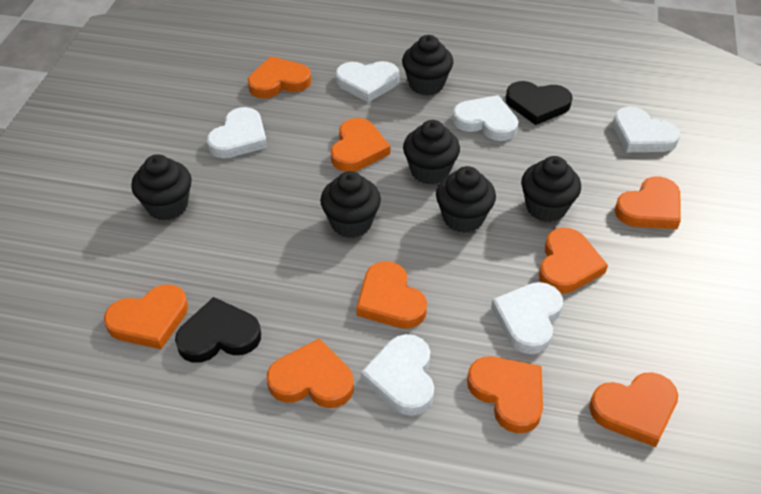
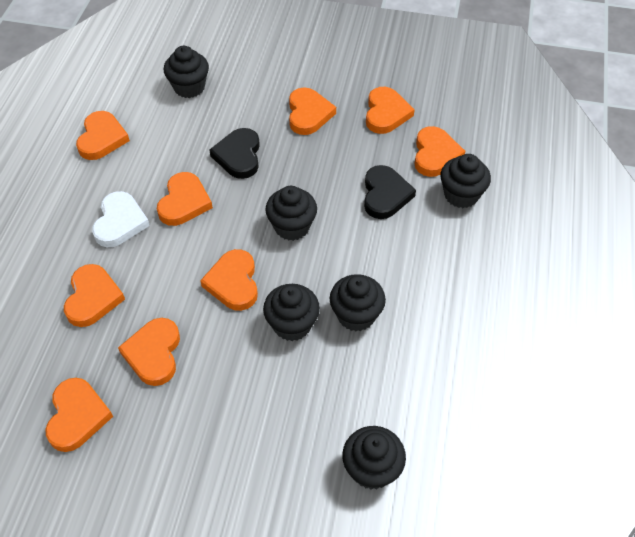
white heart: 6 -> 1

